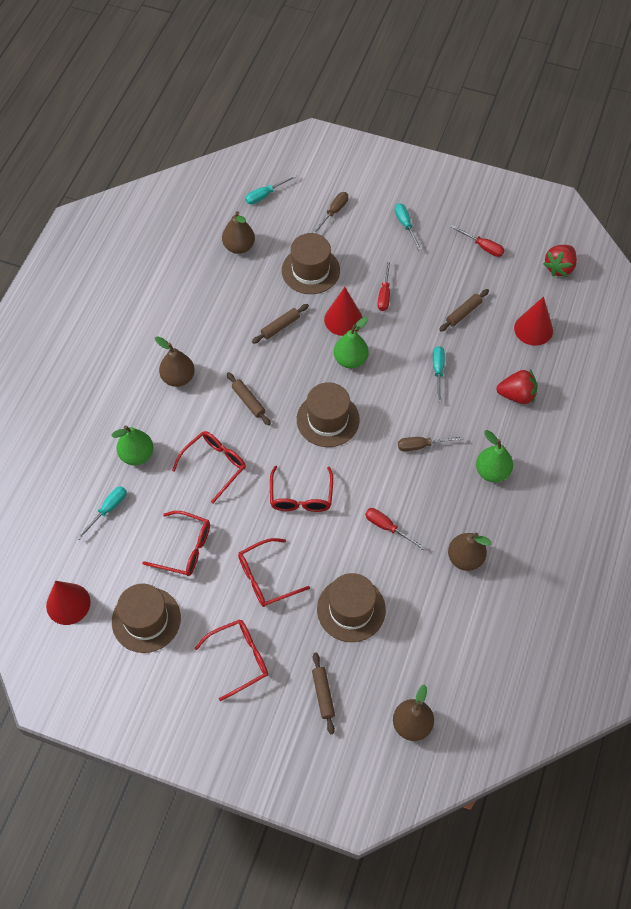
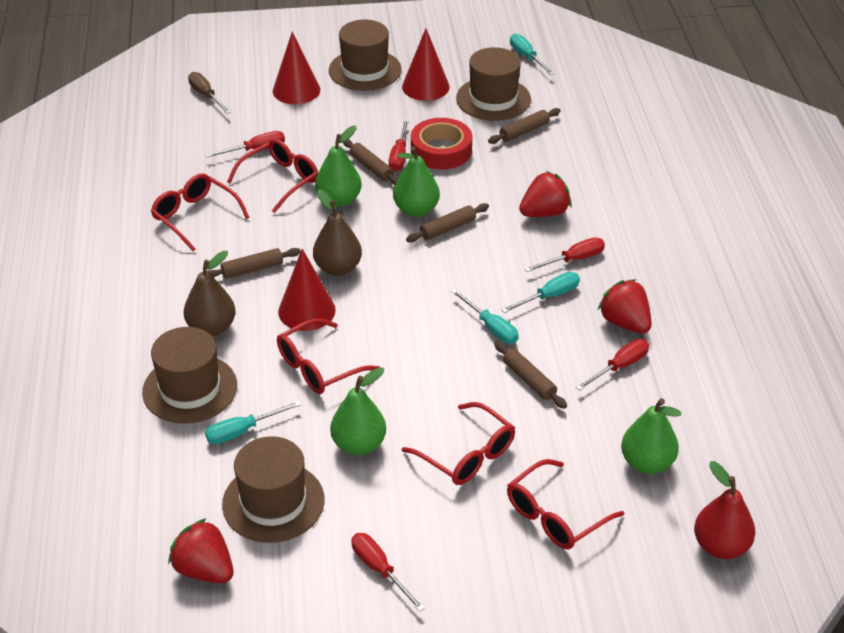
brown pear: 4 -> 2
brown rolling pin: 4 -> 5
brown screwdriver: 2 -> 1
green pear: 3 -> 4
red pear: 0 -> 1
red screwdriver: 3 -> 5
red strawberry: 2 -> 3
red tape: 0 -> 1

